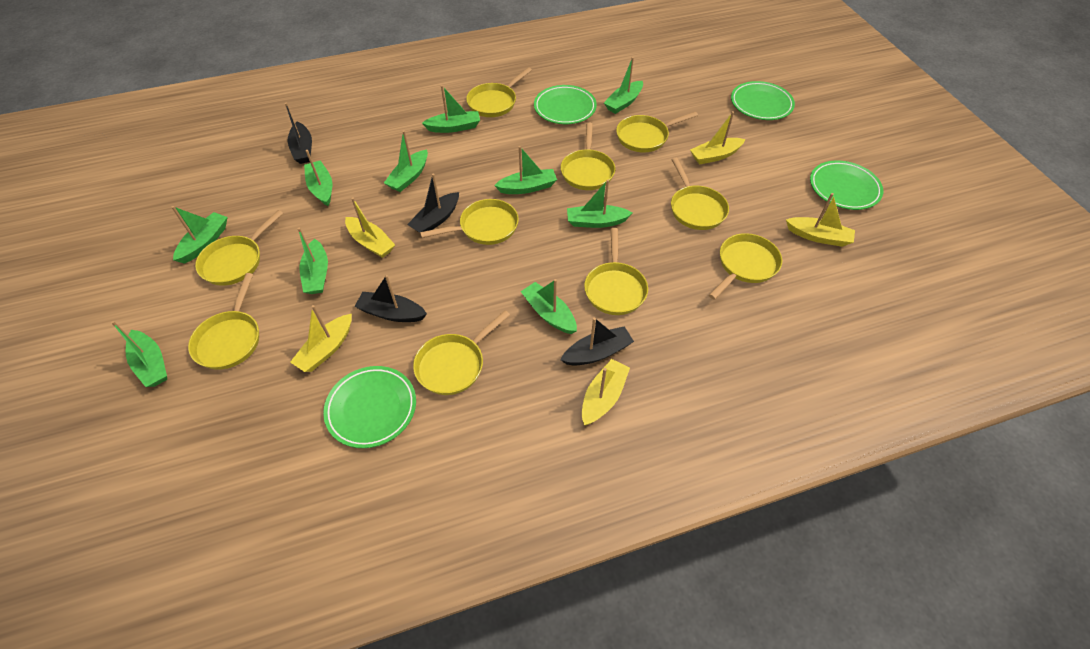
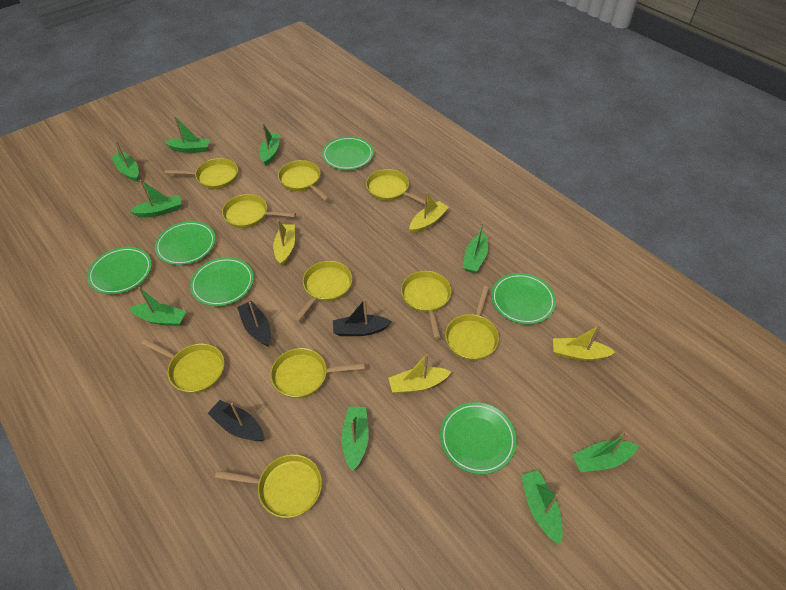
black boat: 4 -> 3
green boat: 10 -> 9
green plate: 4 -> 6
yellow boat: 5 -> 4

